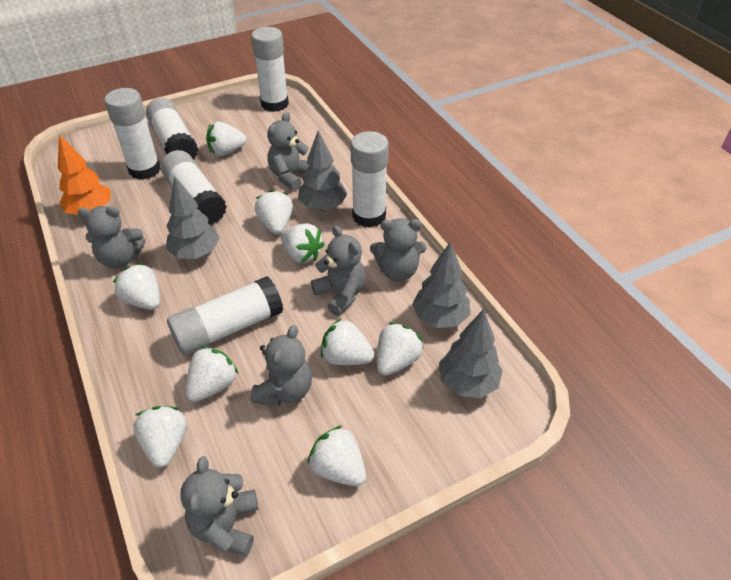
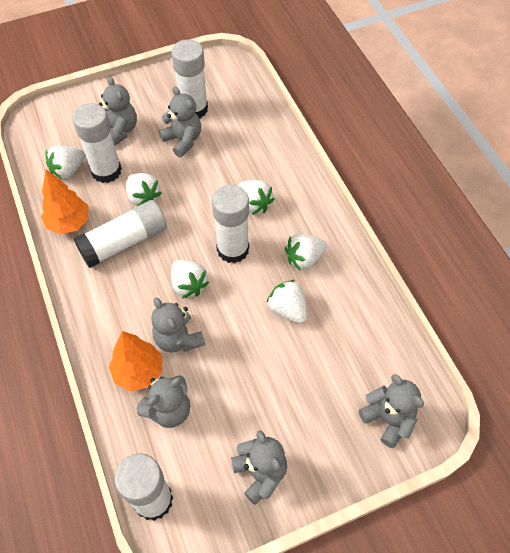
grey tree: 4 -> 0
orange tree: 1 -> 2
white glue stick: 6 -> 5
white strawberry: 9 -> 6

